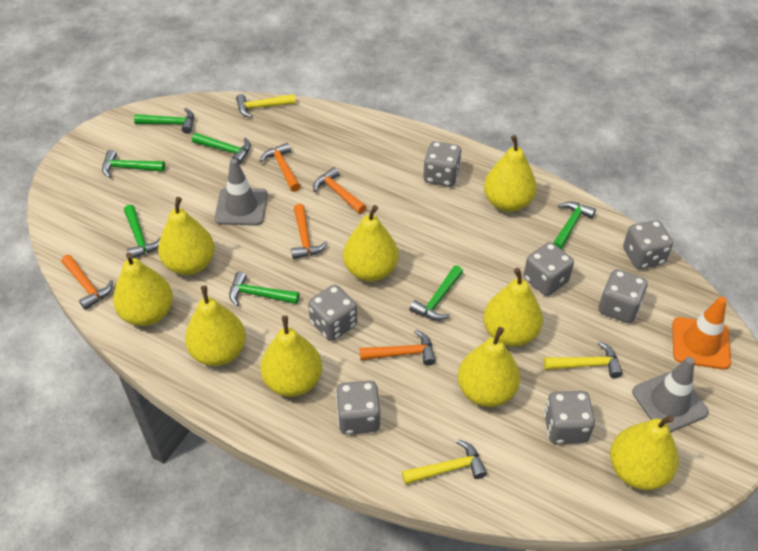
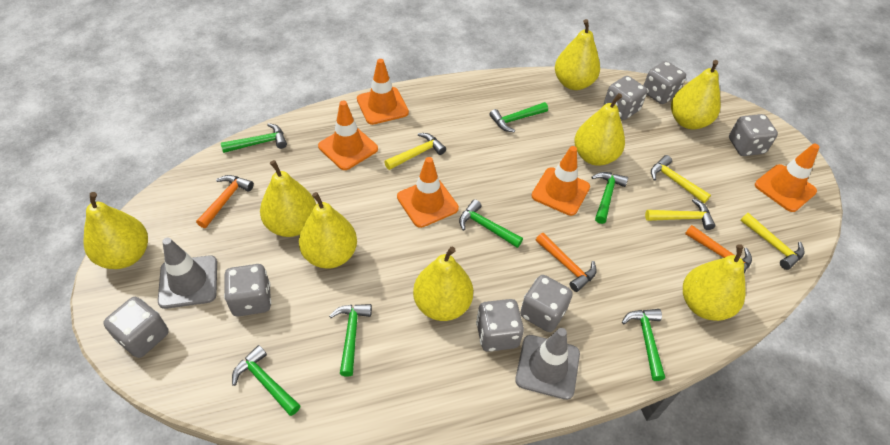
orange hammer: 5 -> 3
orange traffic cone: 1 -> 5
yellow hammer: 3 -> 4
yellow pear: 9 -> 8

